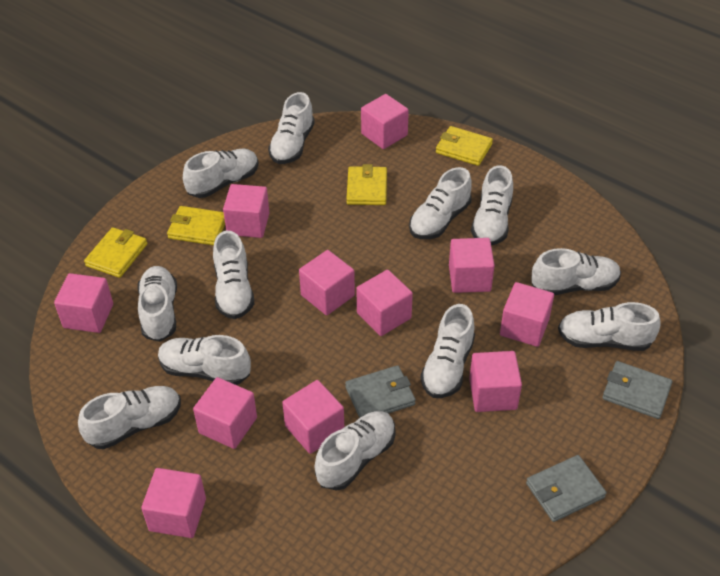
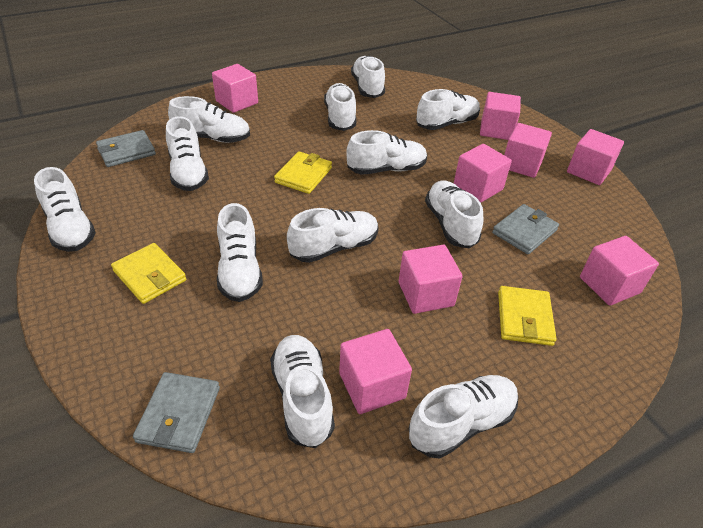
pink cube: 11 -> 8
yellow wallet: 4 -> 3

